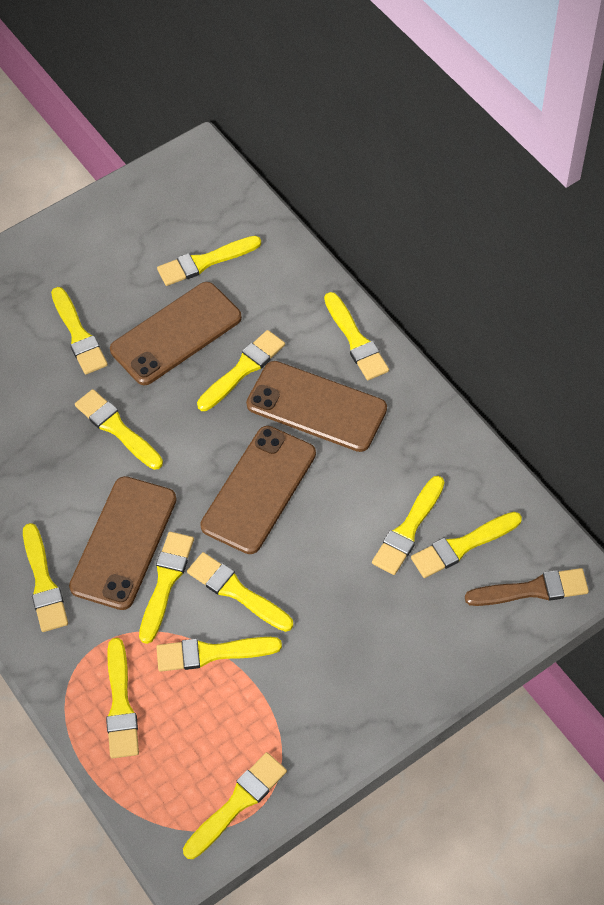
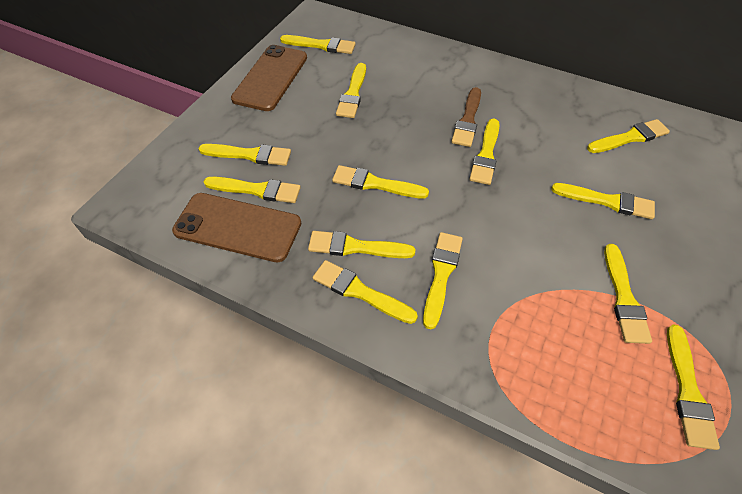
brown phone: 4 -> 2

